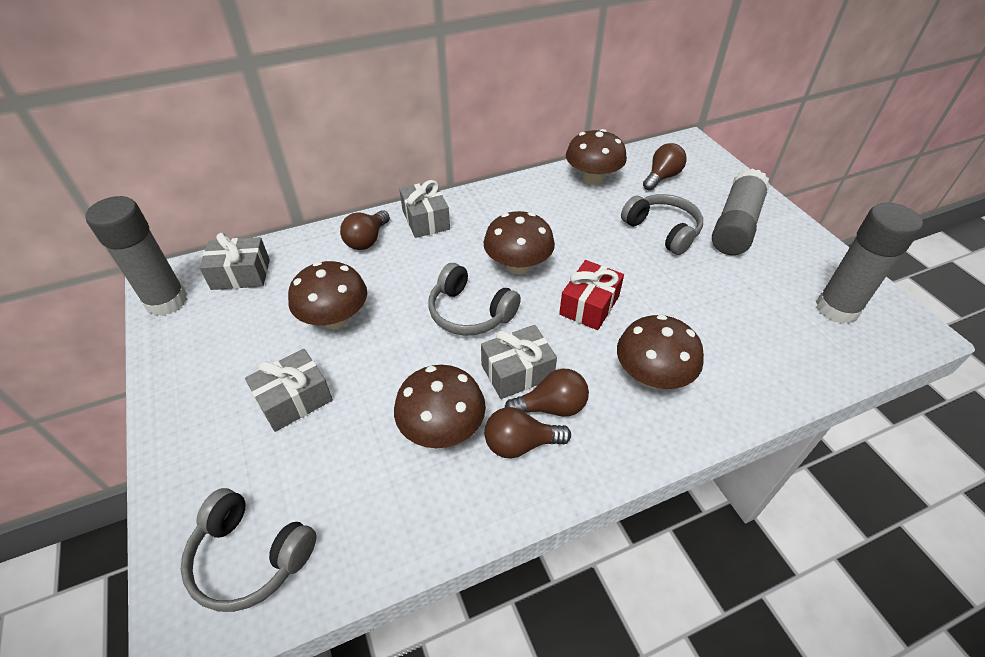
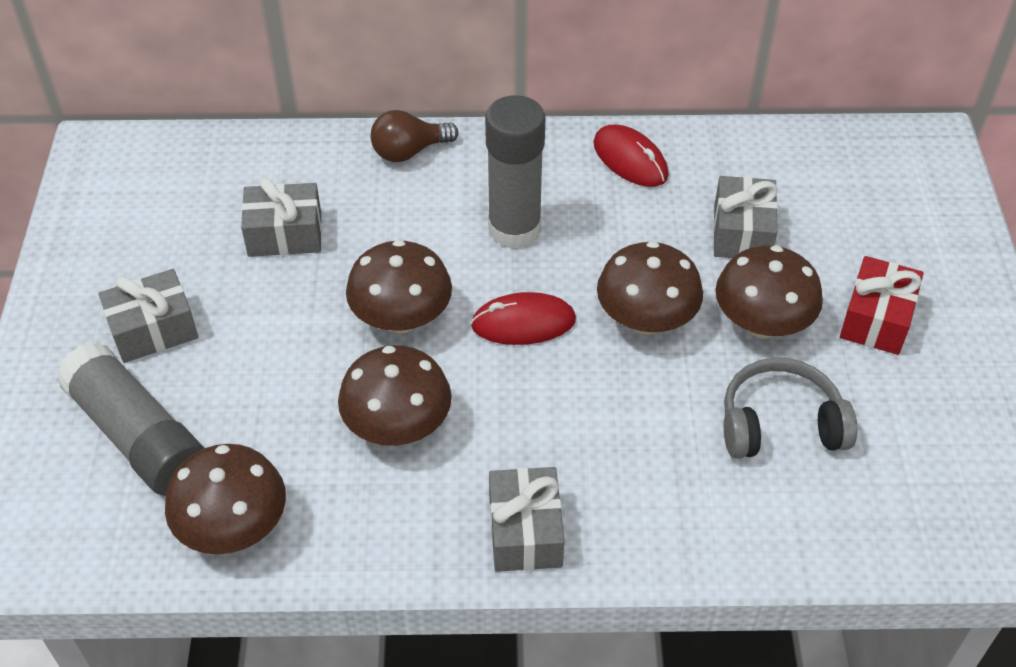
brown light bulb: 4 -> 1
grey glue stick: 3 -> 2
grey headphones: 3 -> 1
red mouse: 0 -> 2

